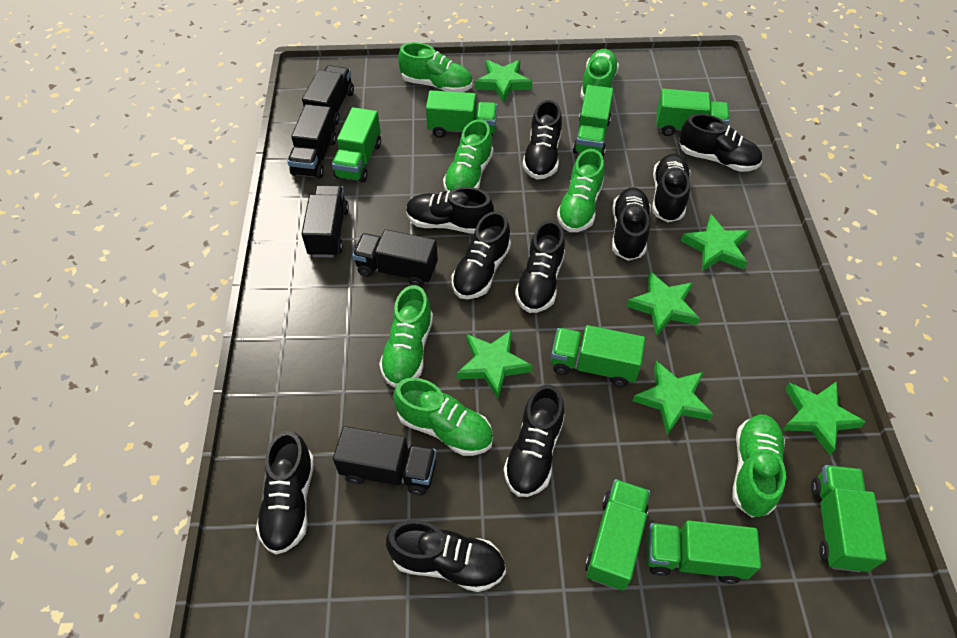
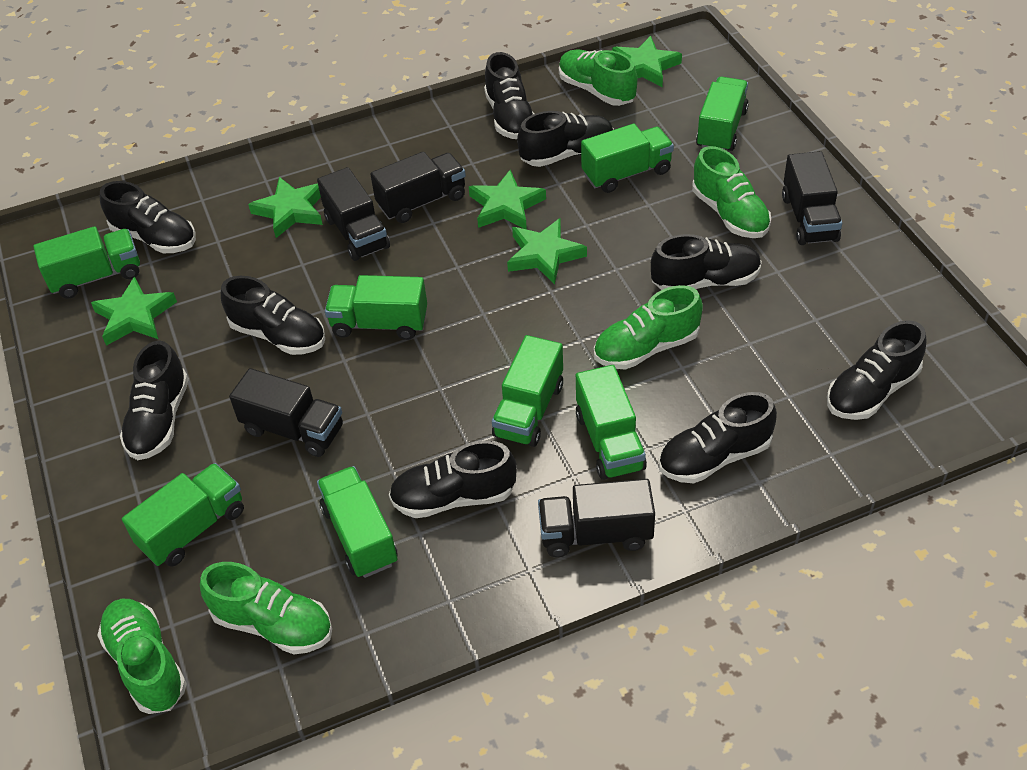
black shoe: 10 -> 9
green shoe: 7 -> 5
green star: 6 -> 5

